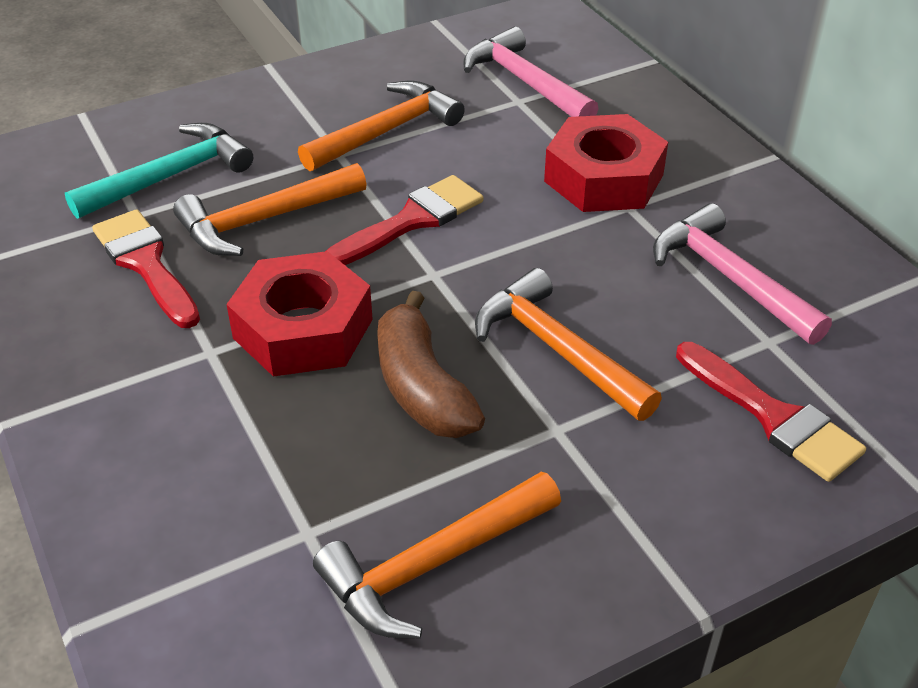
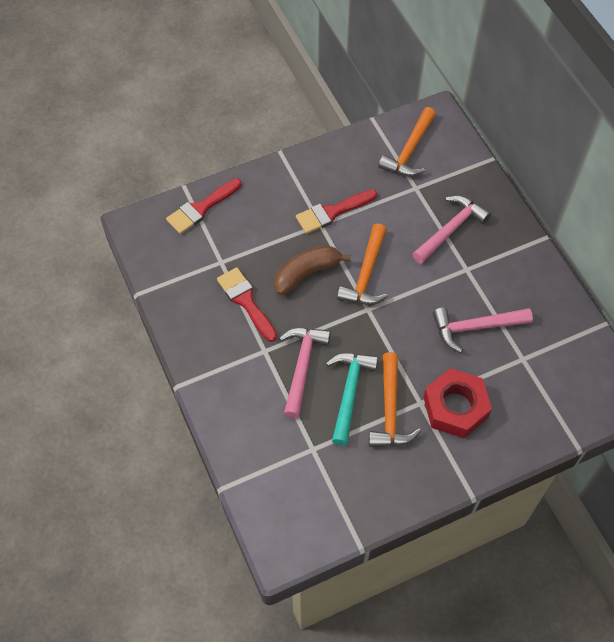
orange hammer: 4 -> 3
pink hammer: 2 -> 3
red nut: 2 -> 1

